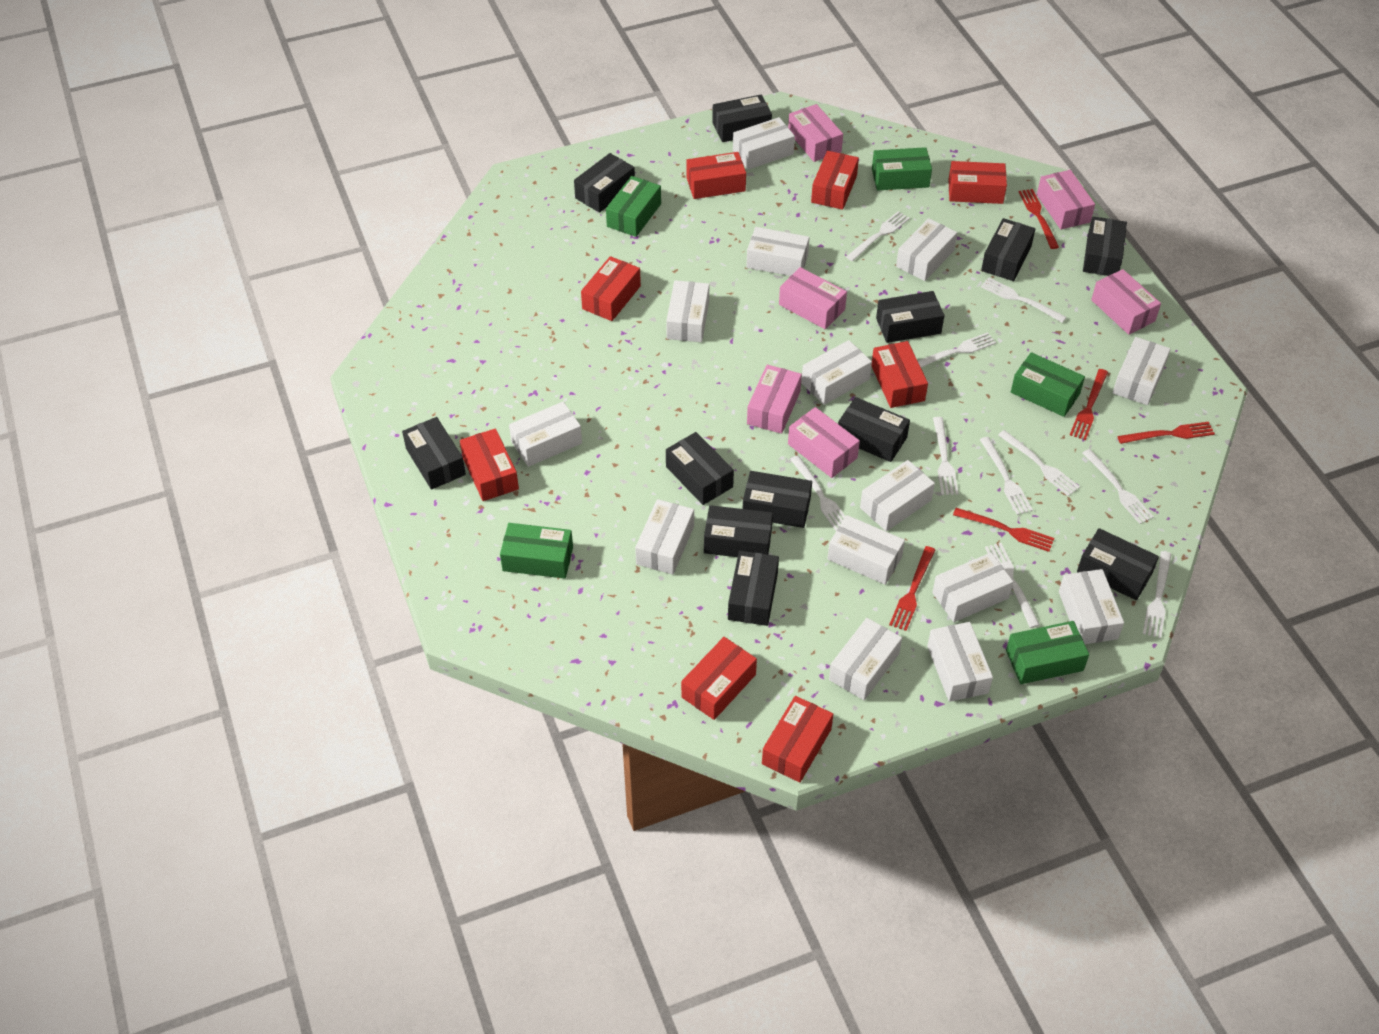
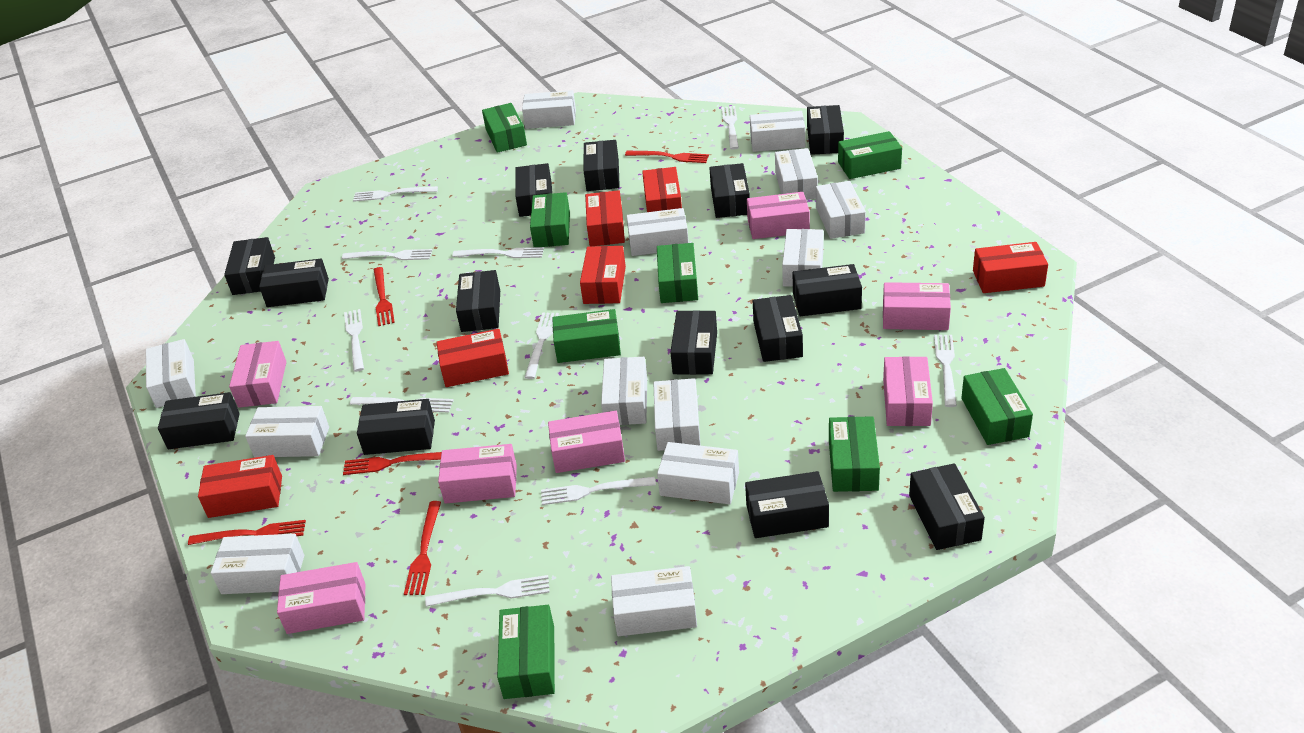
black box: 12 -> 14
green box: 5 -> 8
pink box: 6 -> 7
red box: 8 -> 6
white box: 14 -> 13

